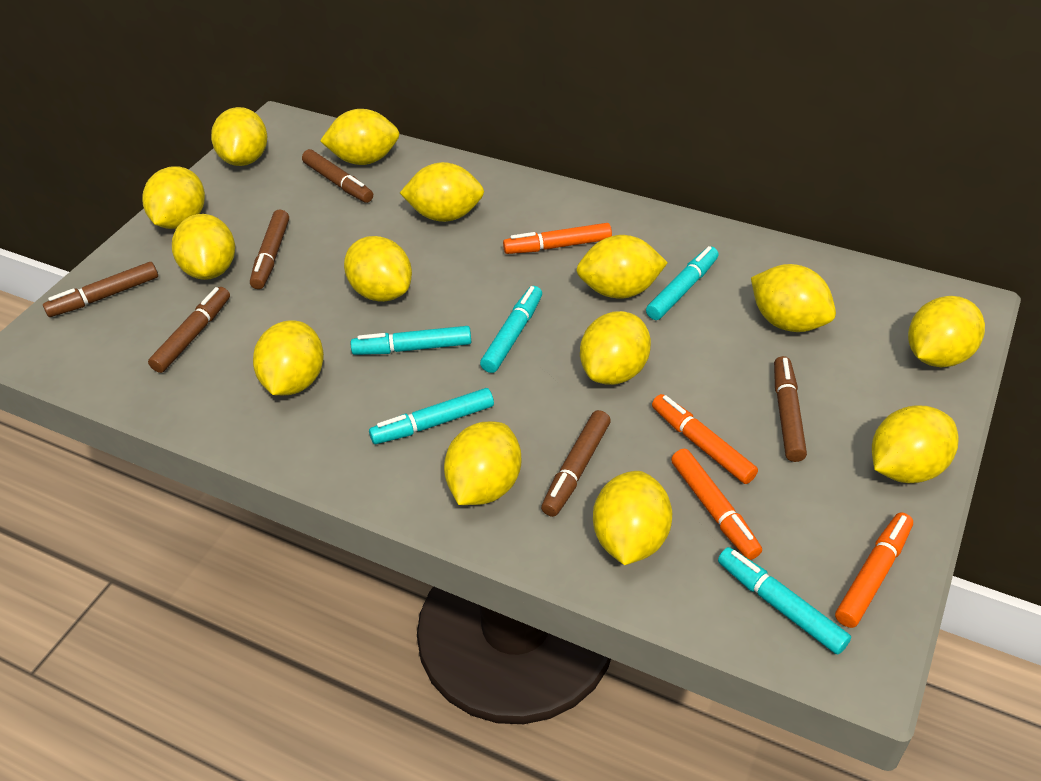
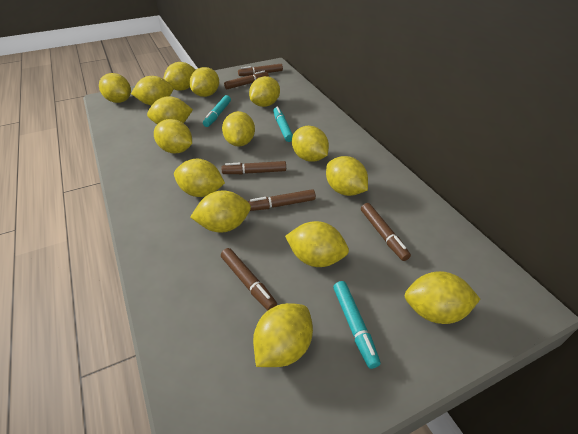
orange marker: 4 -> 0
turquoise marker: 5 -> 3
yellow lemon: 14 -> 15

